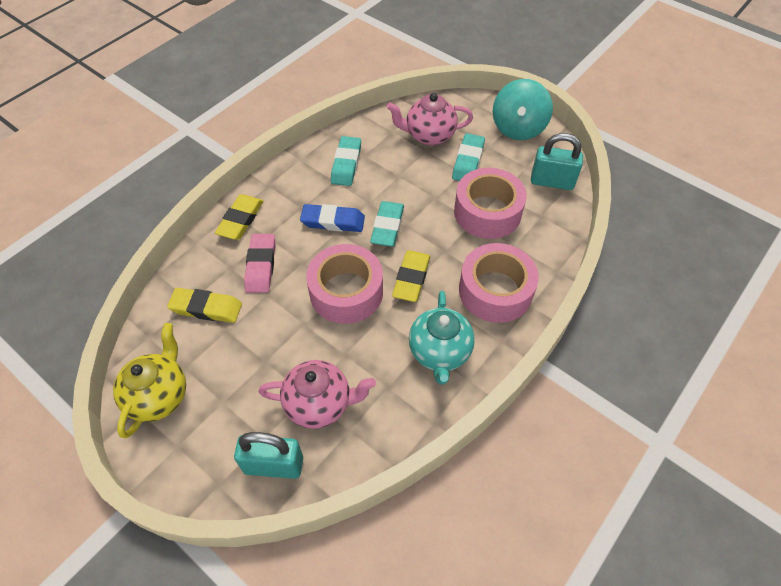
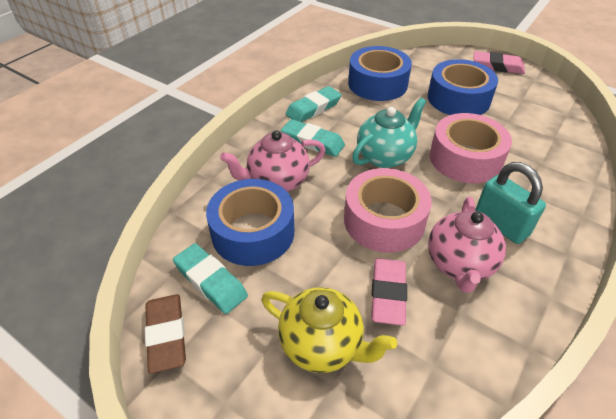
blue eraser: 1 -> 0
blue tape: 0 -> 3
brown eraser: 0 -> 1
pink eraser: 1 -> 2
pink tape: 3 -> 2
turquoise padlock: 2 -> 1
turquoise spinning top: 1 -> 0
yellow eraser: 3 -> 0

